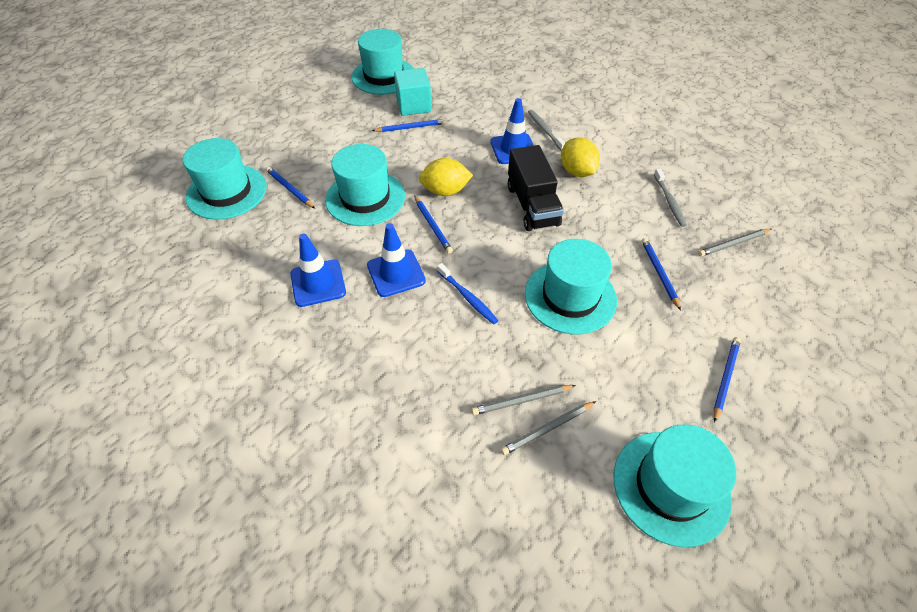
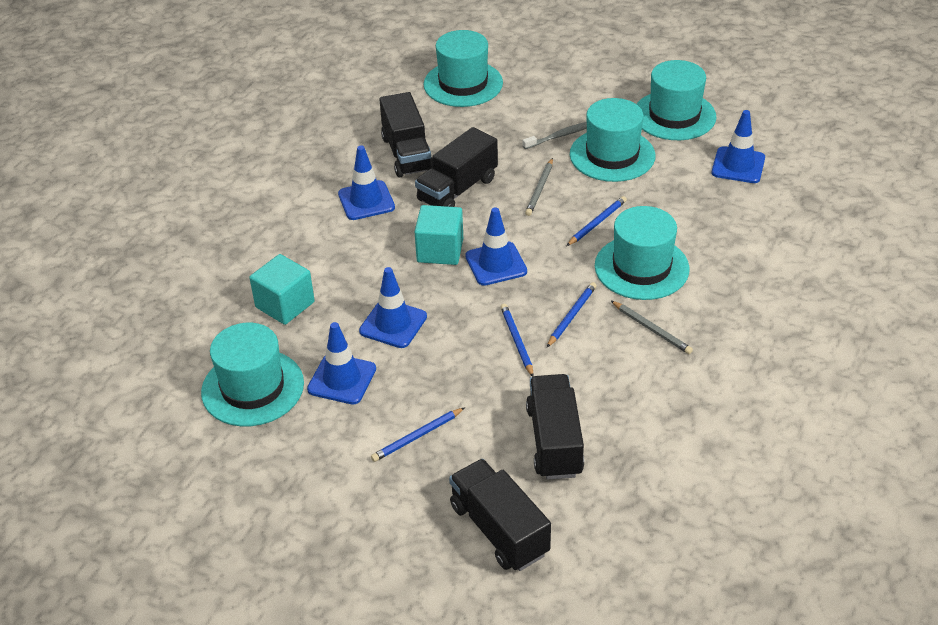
black truck: 1 -> 4
blue pencil: 5 -> 4
blue toothbrush: 1 -> 0
blue traffic cone: 3 -> 5
grey pencil: 3 -> 2
grey toothbrush: 2 -> 1
turquoise cube: 1 -> 2
yellow lemon: 2 -> 0

